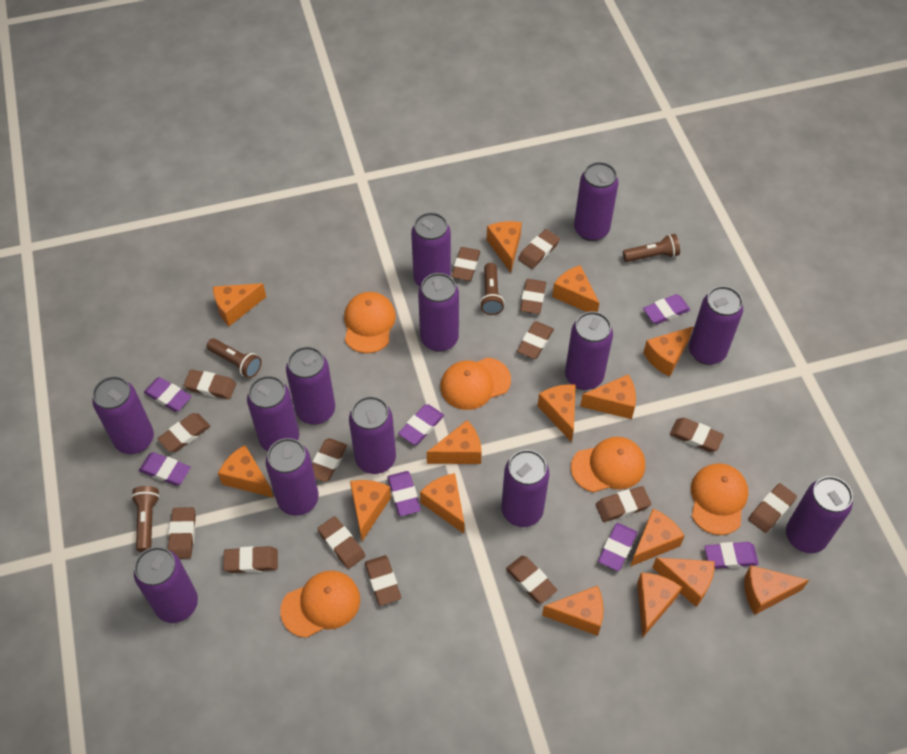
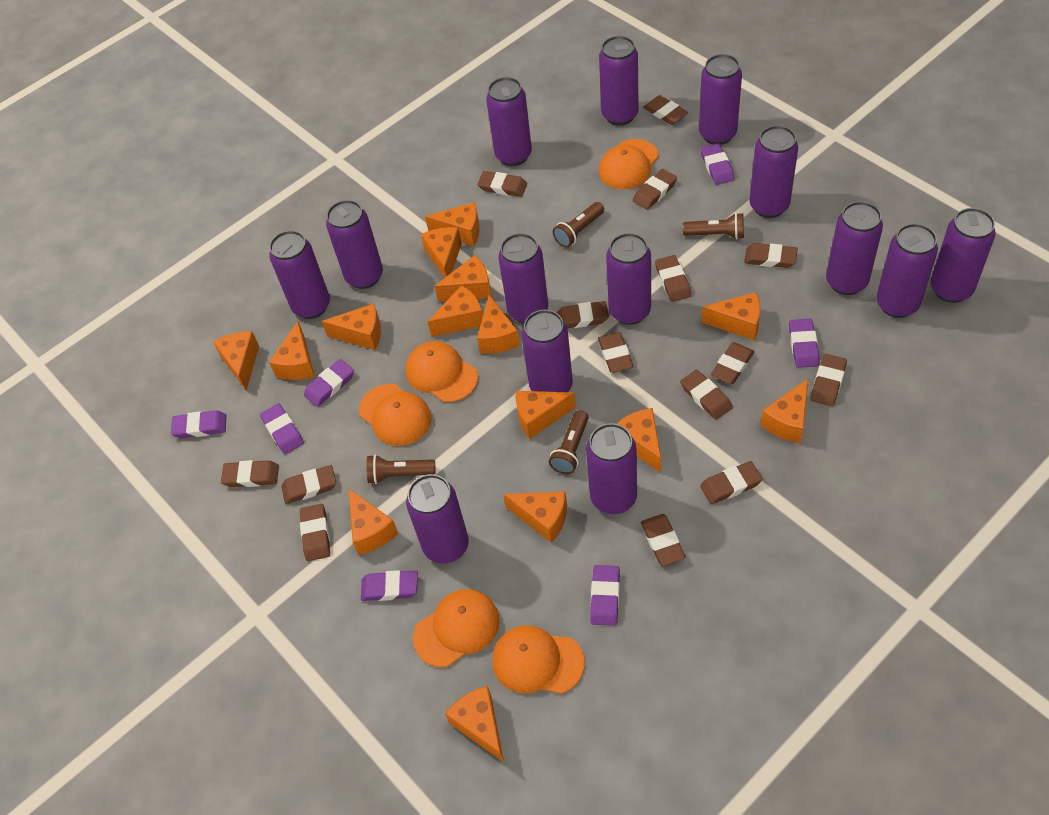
purple can: 13 -> 14

